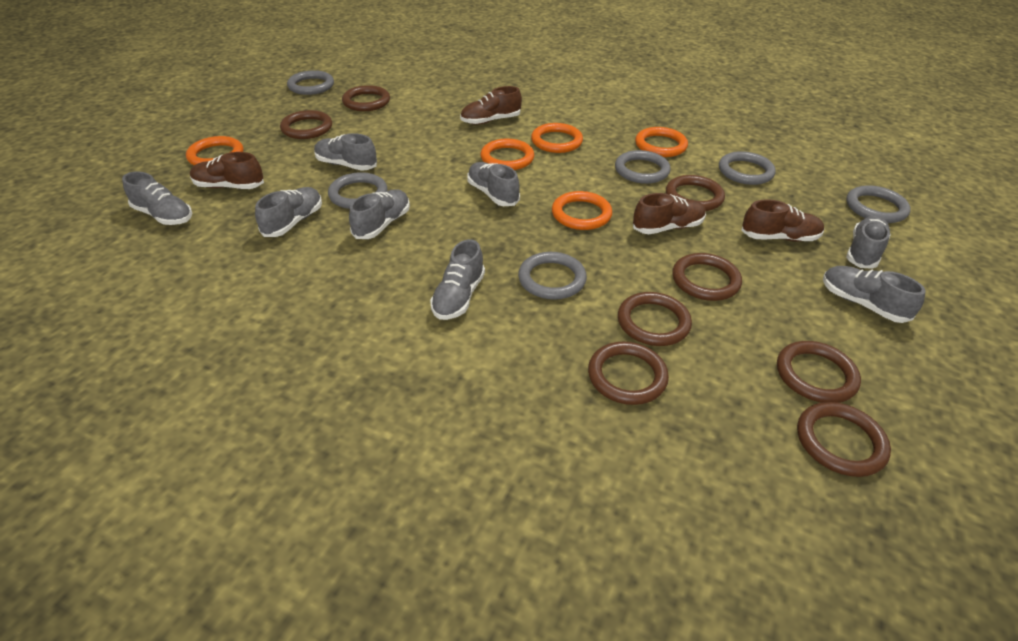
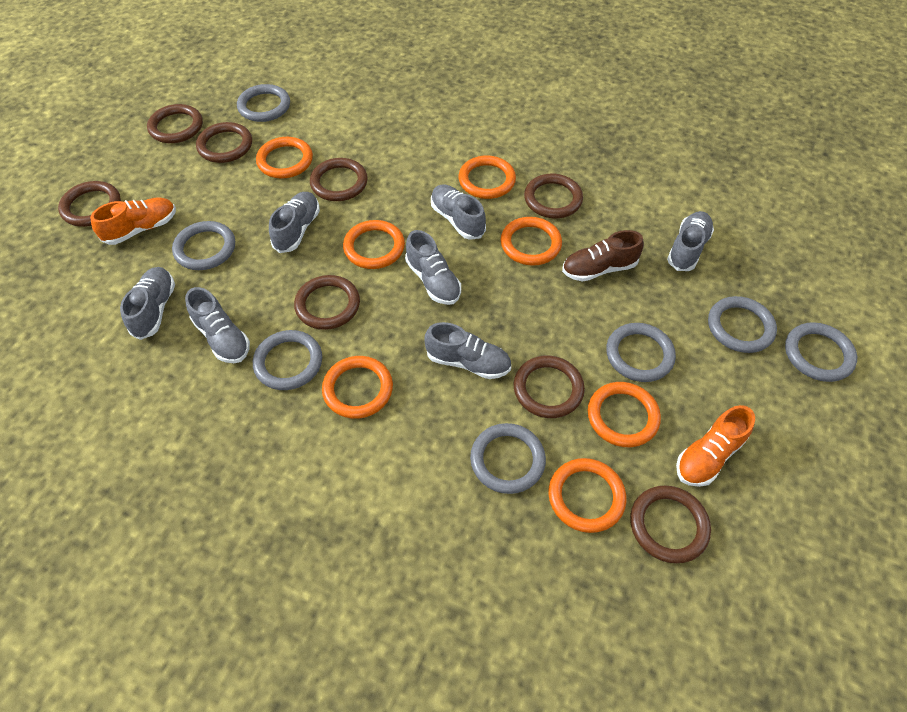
brown shoe: 4 -> 1
grey ring: 6 -> 7
grey shoe: 8 -> 7
orange ring: 5 -> 7
orange shoe: 0 -> 2

